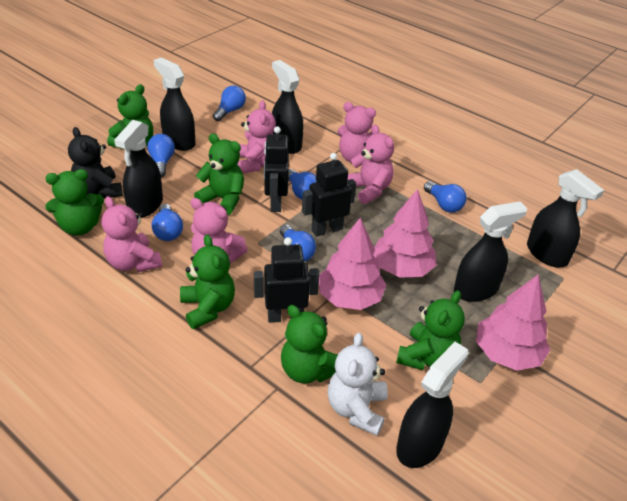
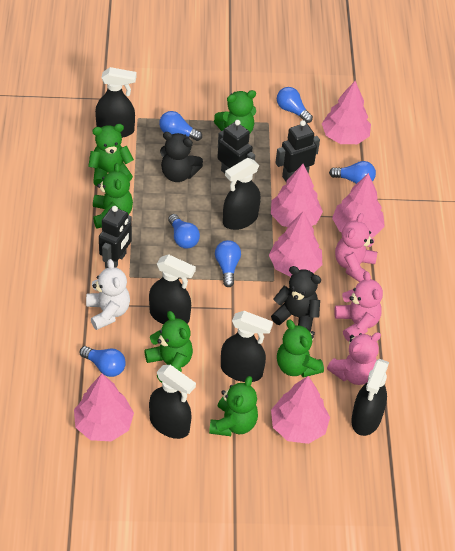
black teddy bear: 1 -> 2
pink teddy bear: 5 -> 3
pink tree: 3 -> 6

